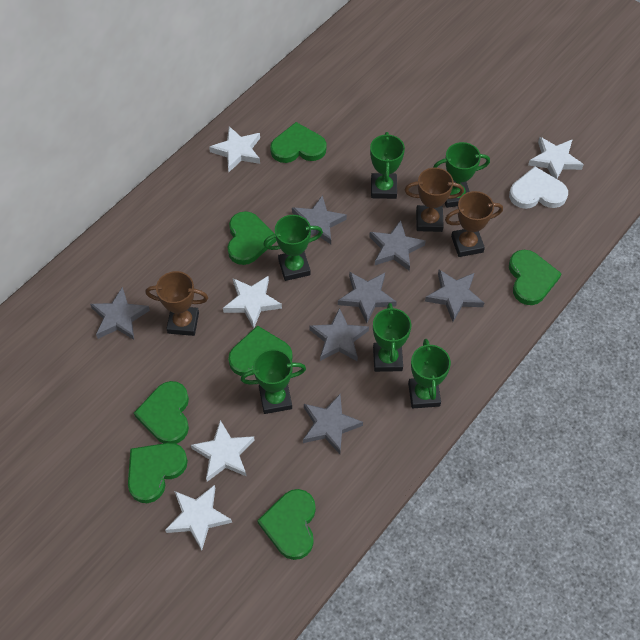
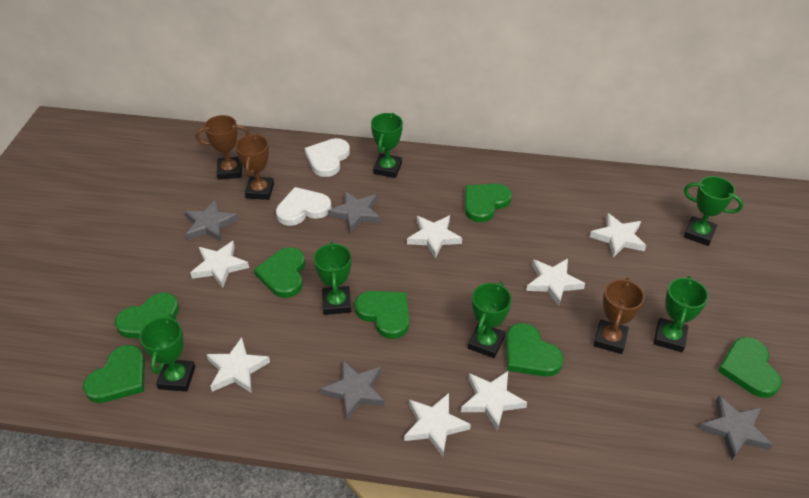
grey star: 7 -> 4
white heart: 1 -> 2
white star: 5 -> 7

